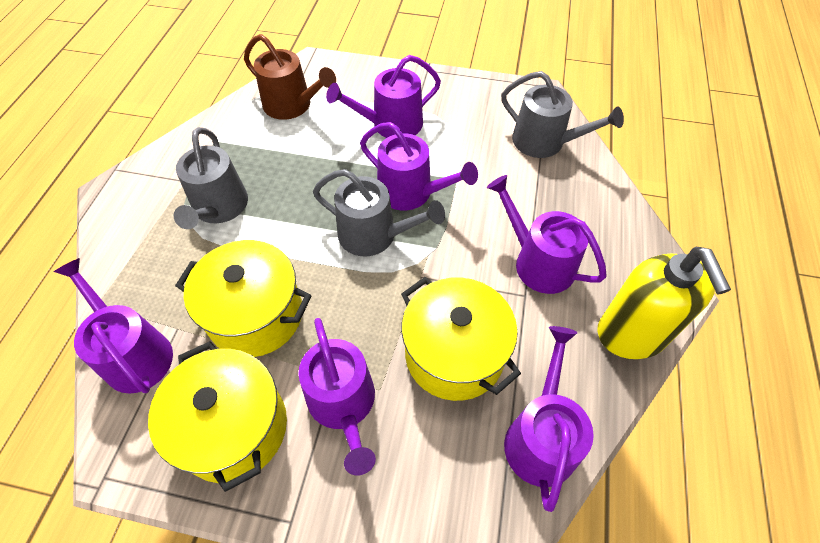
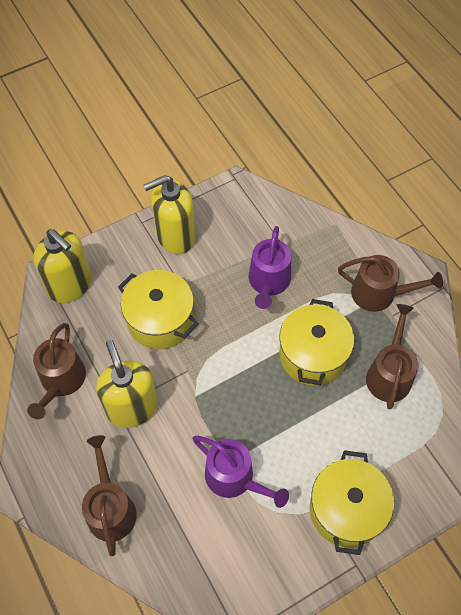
brown watering can: 1 -> 4
grey watering can: 3 -> 0
purple watering can: 6 -> 2
yellow soap dispenser: 1 -> 3

